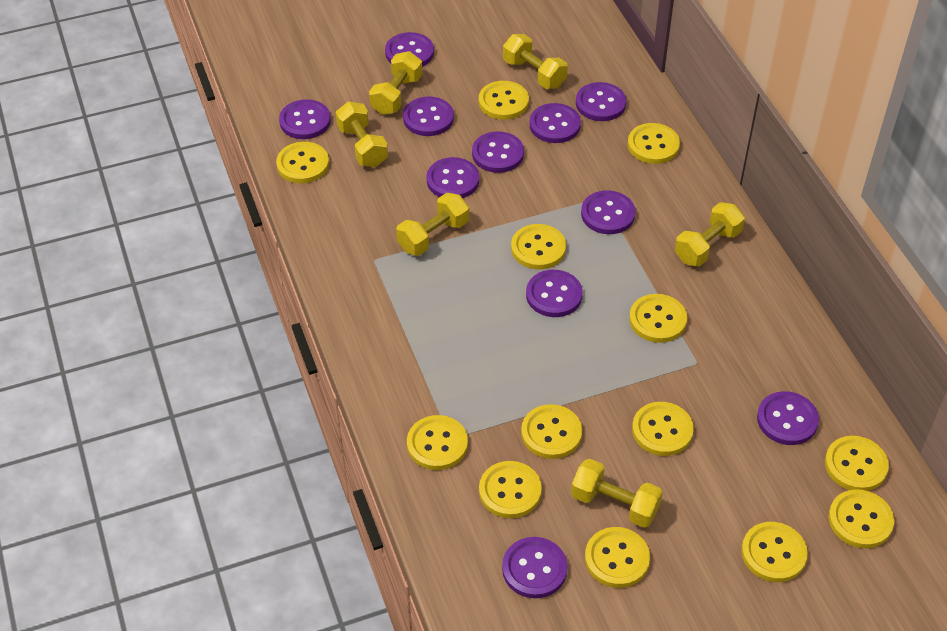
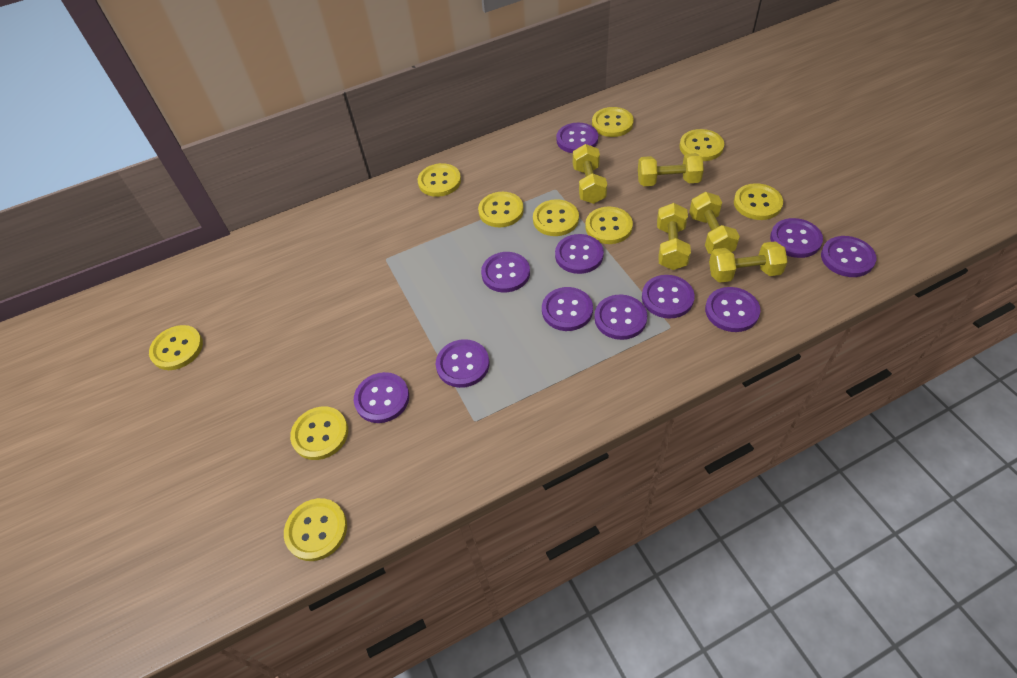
yellow button: 13 -> 10
yellow dumbbell: 6 -> 5

